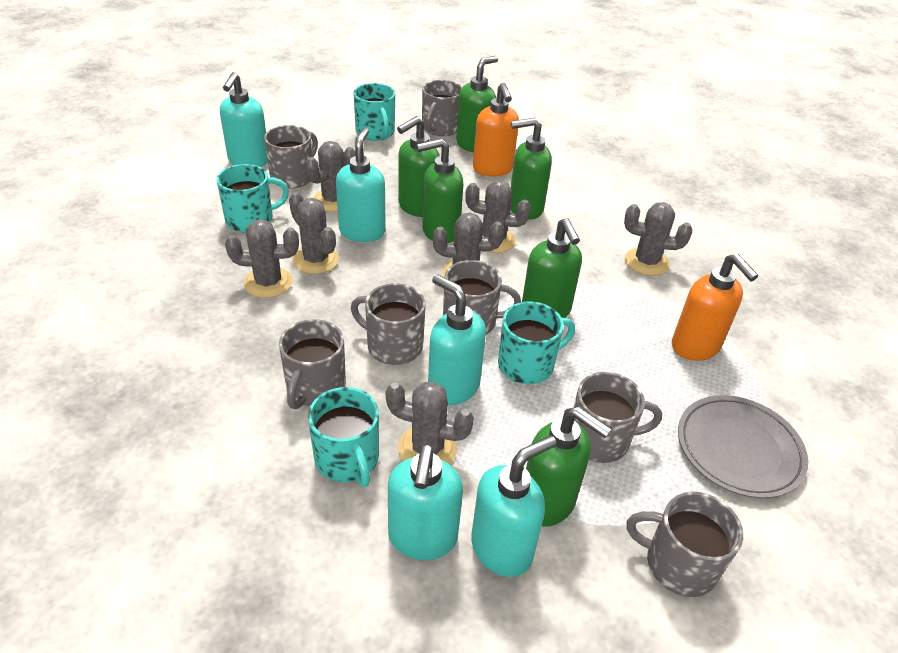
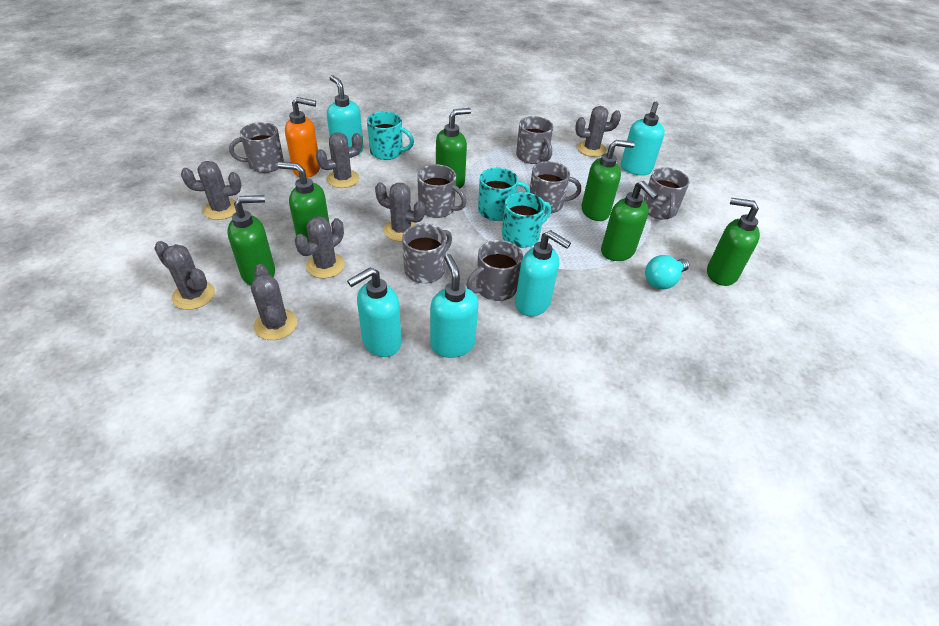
grey plate: 1 -> 0
orange soap dispenser: 2 -> 1
turquoise light bulb: 0 -> 1
turquoise mug: 4 -> 3

